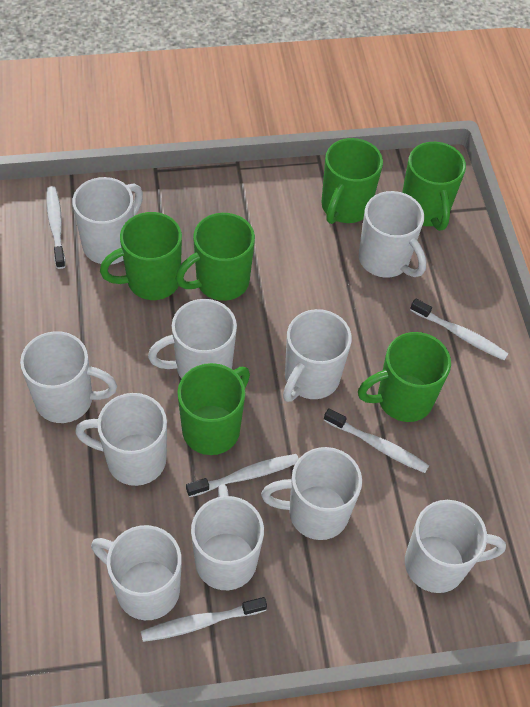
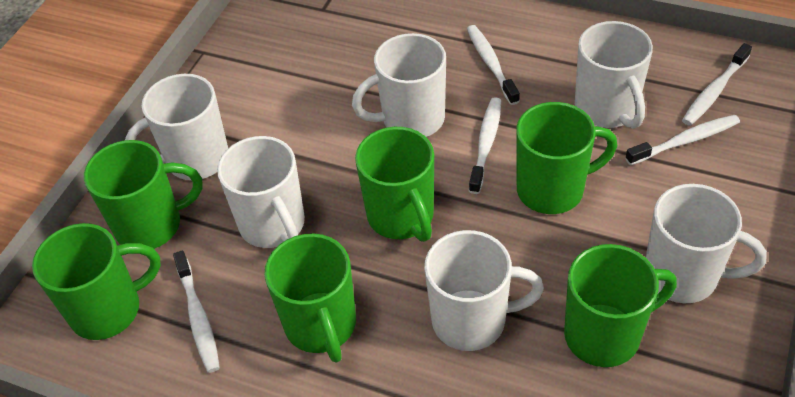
white mug: 10 -> 6

